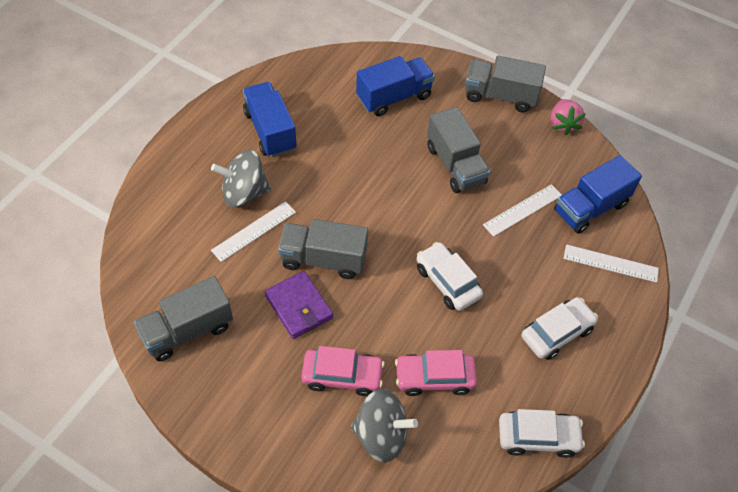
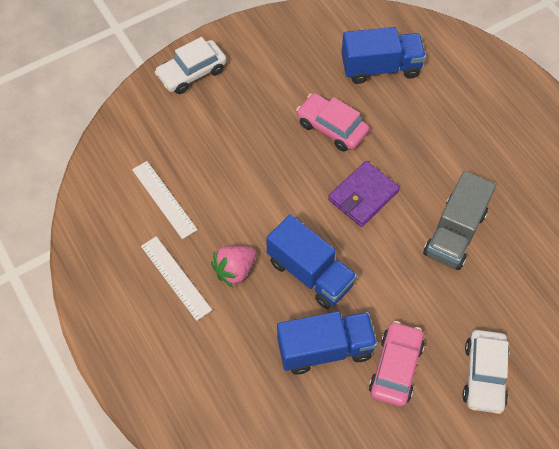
grey spinning top: 2 -> 0
grey truck: 4 -> 1
white car: 3 -> 2
white ruler: 3 -> 2

